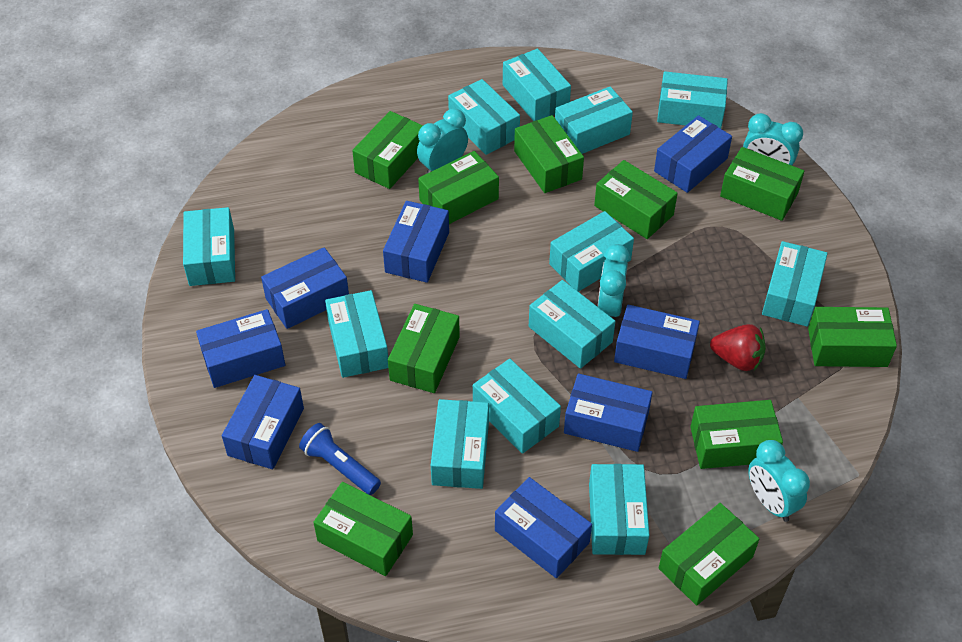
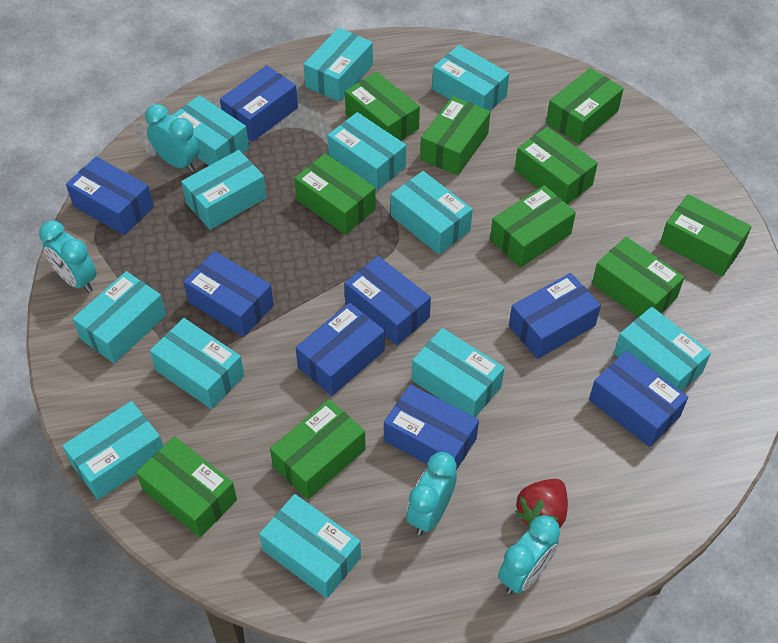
blue flashlight: 1 -> 0

